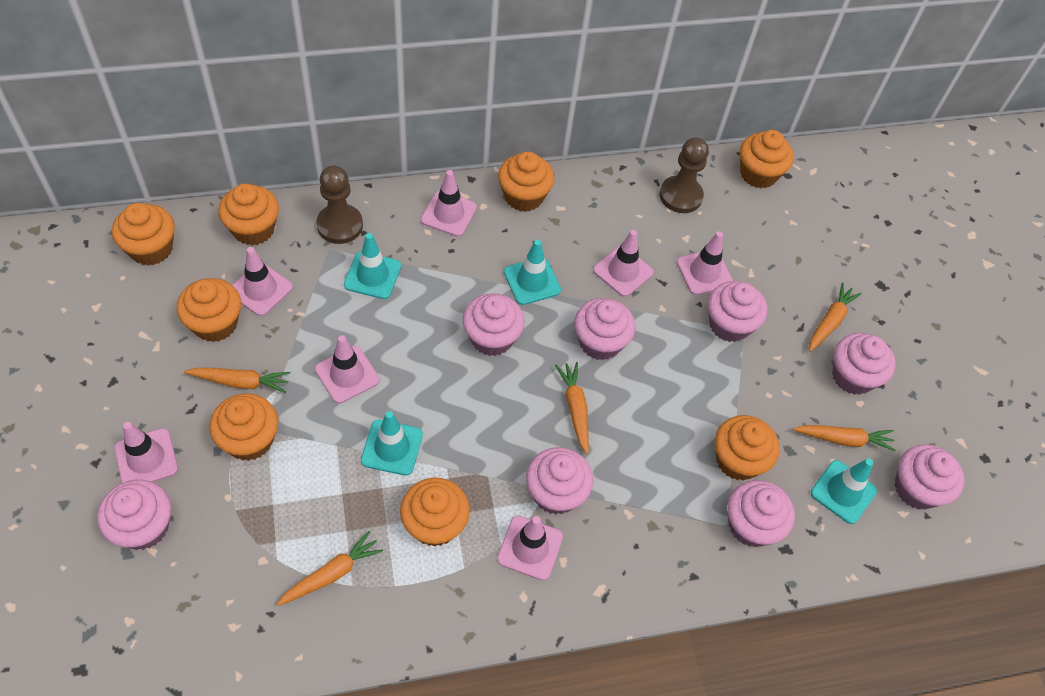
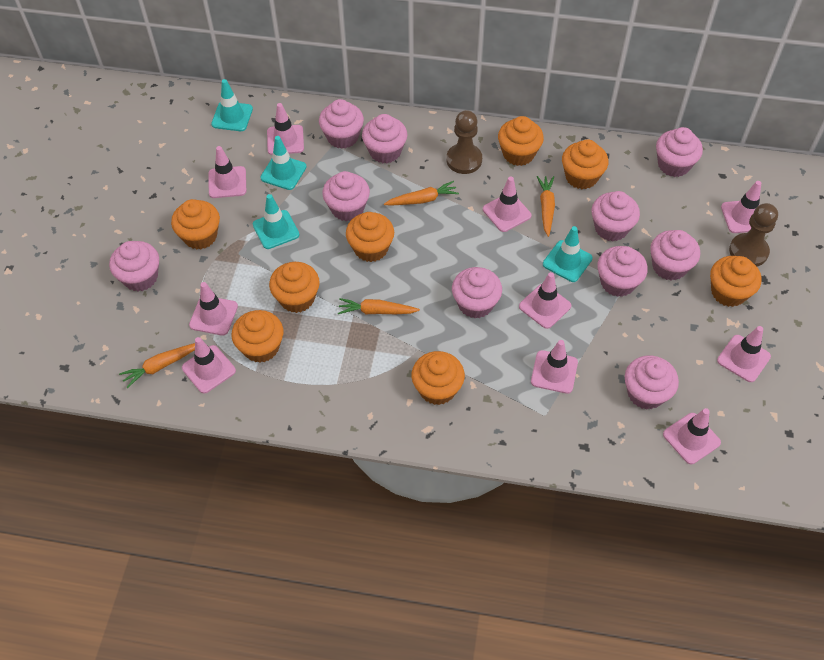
orange carrot: 5 -> 4
pink cupcake: 8 -> 10
pink traffic cone: 7 -> 10

